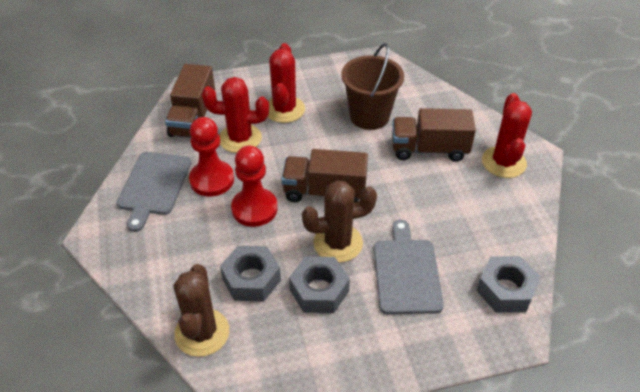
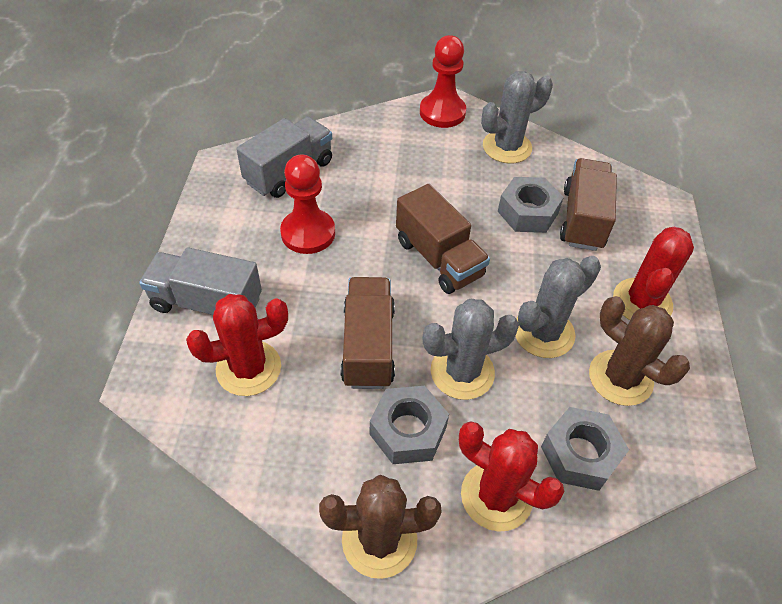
brown bucket: 1 -> 0
grey cactus: 0 -> 3
grey cutting board: 2 -> 0
grey truck: 0 -> 2

